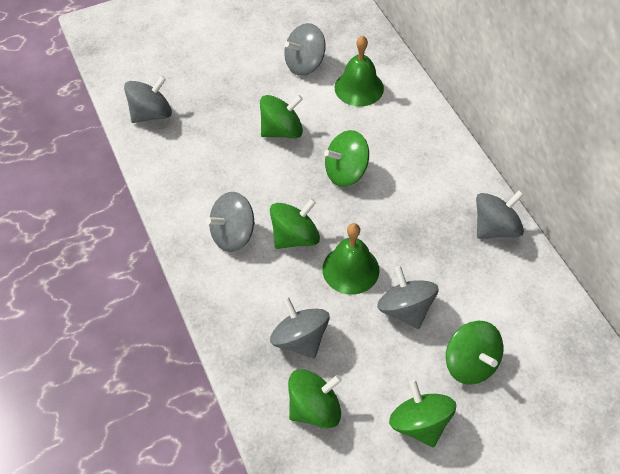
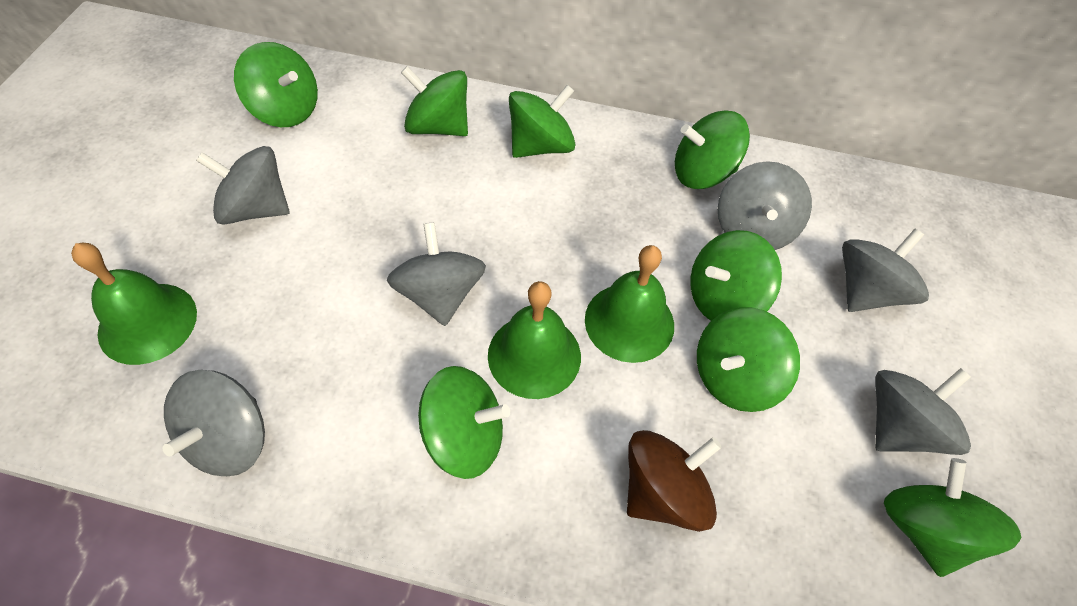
brown spinning top: 0 -> 1
green bell: 2 -> 3
green spinning top: 6 -> 8

